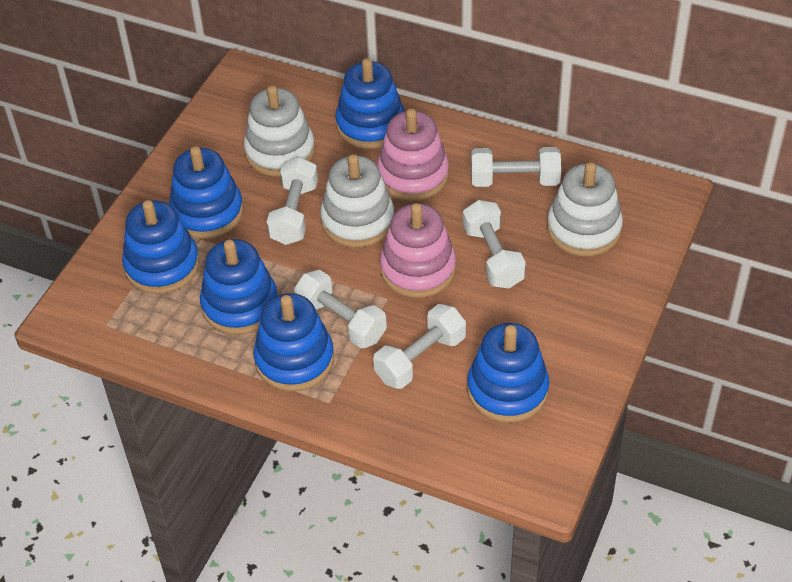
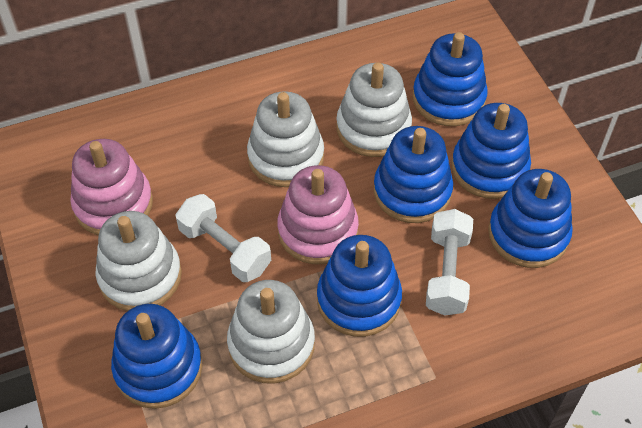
white dumbbell: 5 -> 2
white stacking toy: 3 -> 4

